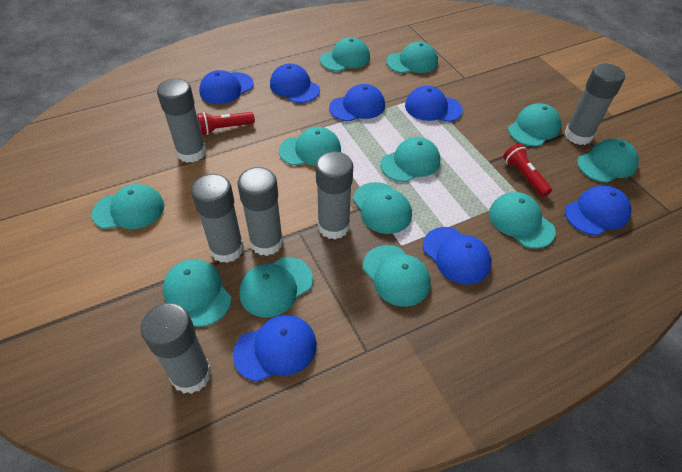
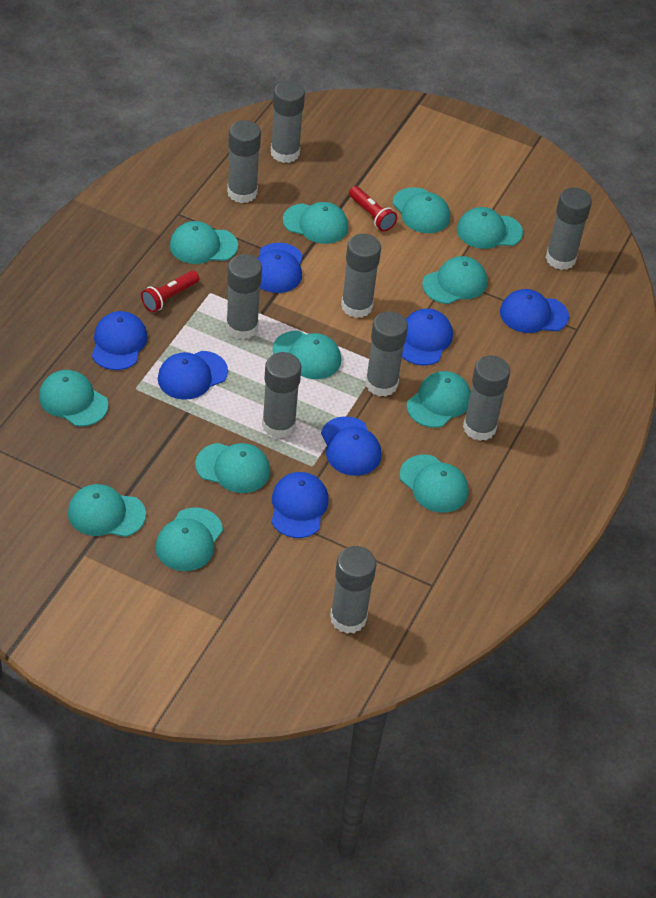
grey glue stick: 6 -> 9

